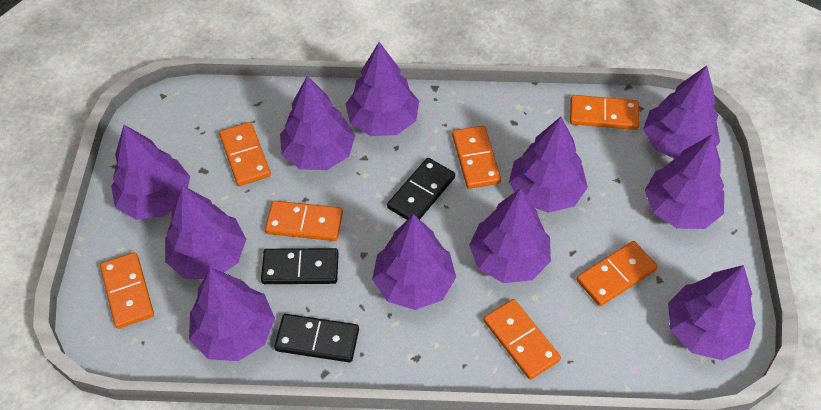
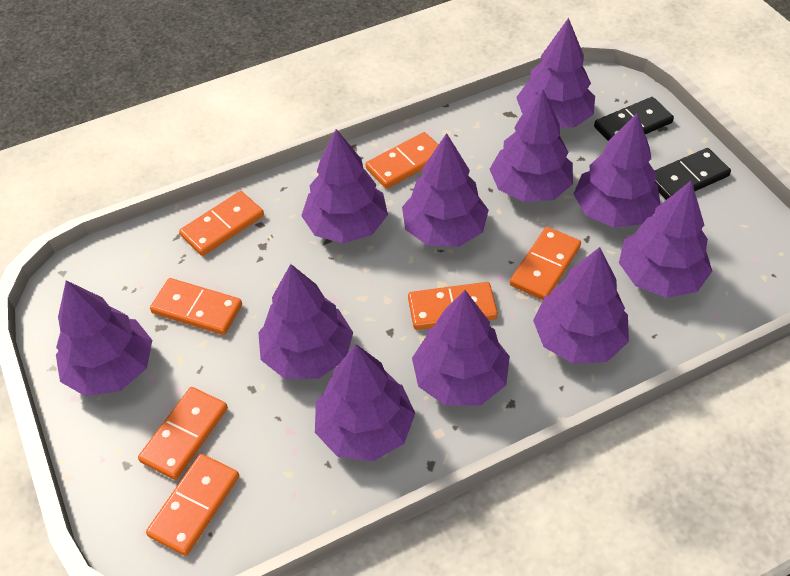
black domino: 3 -> 2

